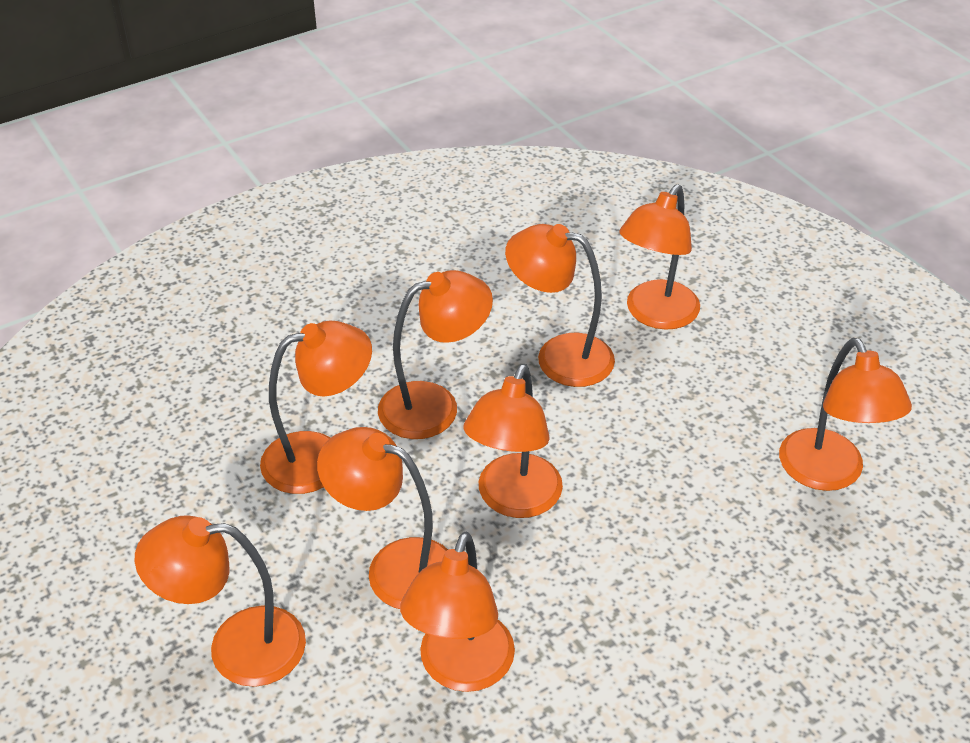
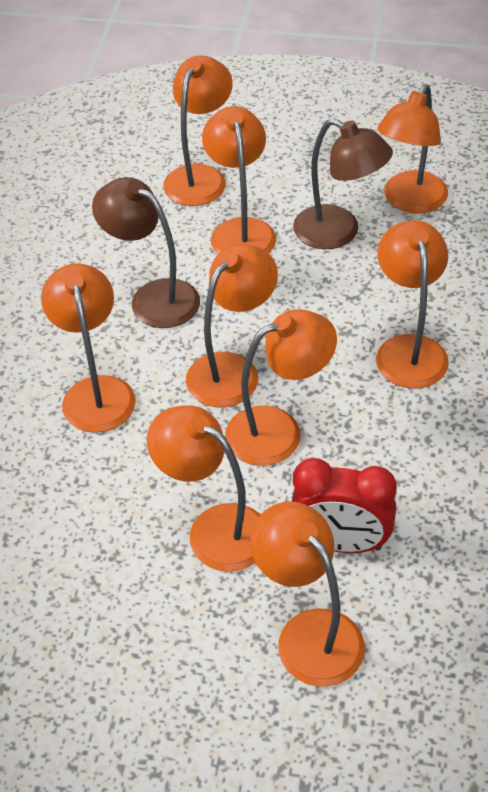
brown lamp: 0 -> 2
red clock: 0 -> 1

